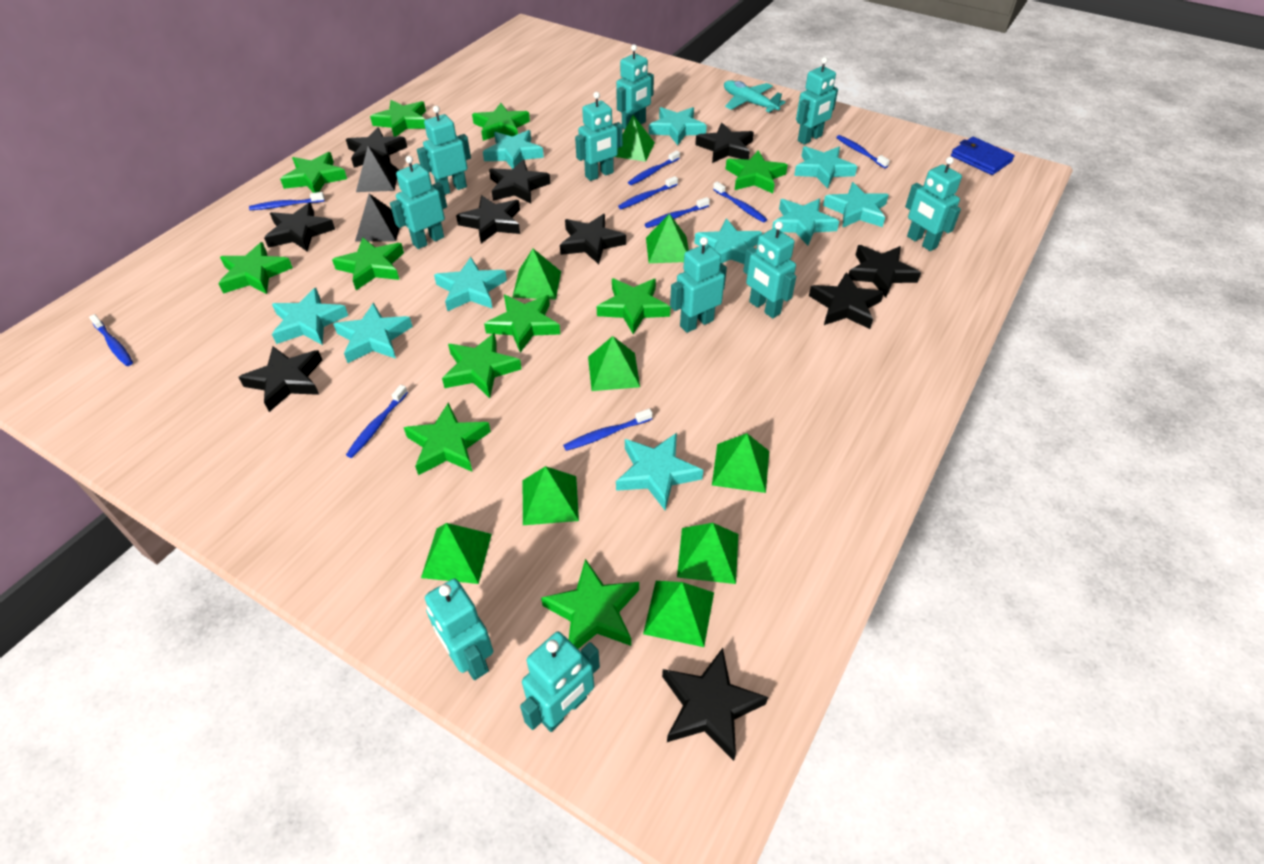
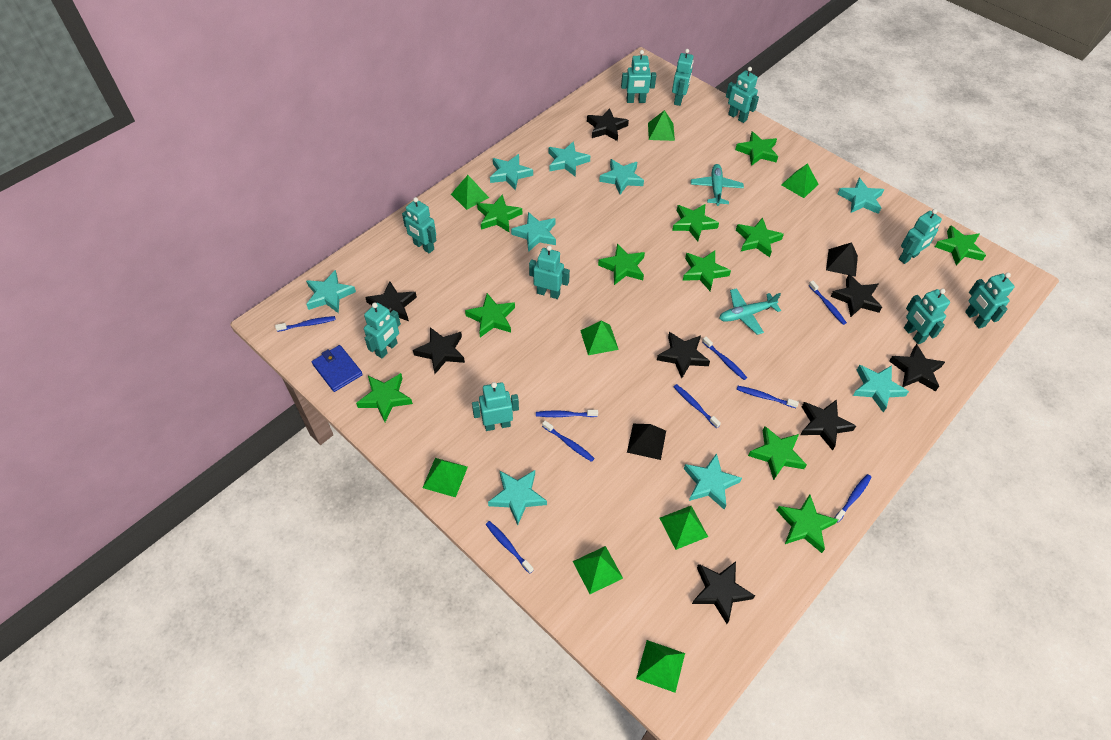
black star: 10 -> 8
green pyramid: 9 -> 8
turquoise plane: 1 -> 2
turquoise star: 10 -> 9

